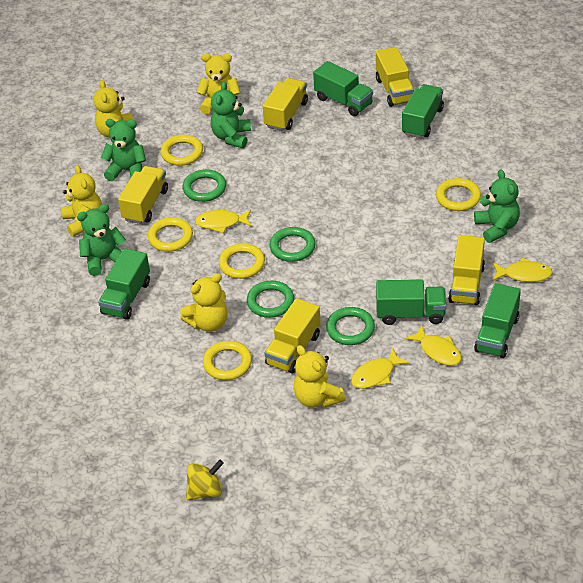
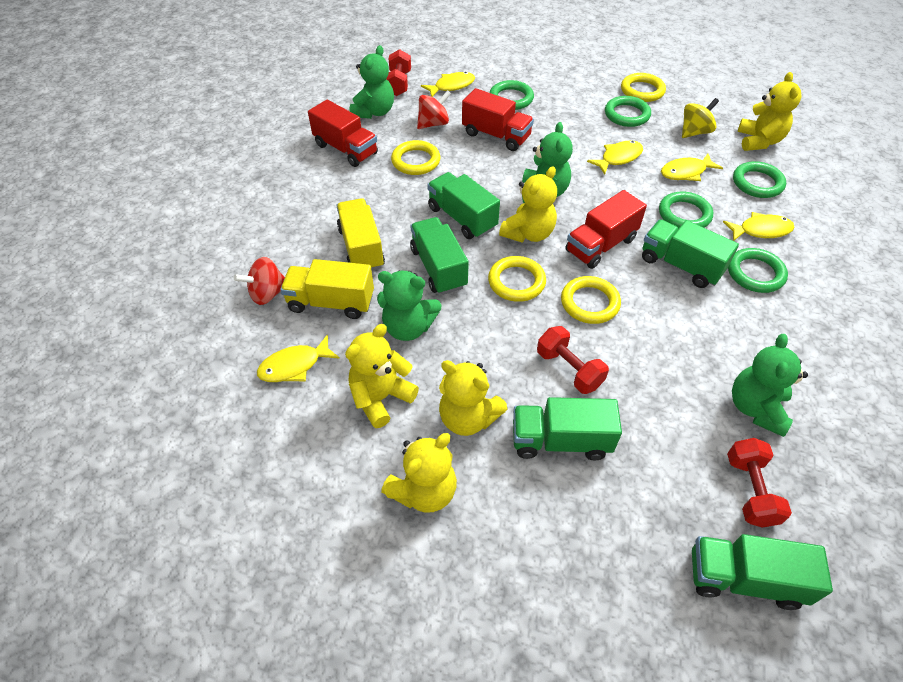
green ring: 4 -> 5
red dumbbell: 0 -> 3
red spinning top: 0 -> 2
red truck: 0 -> 3
yellow fish: 4 -> 5
yellow ring: 5 -> 4
yellow truck: 5 -> 2

